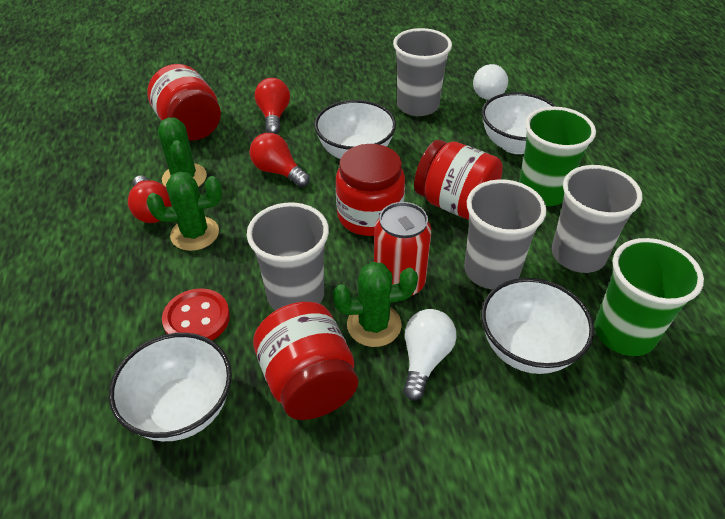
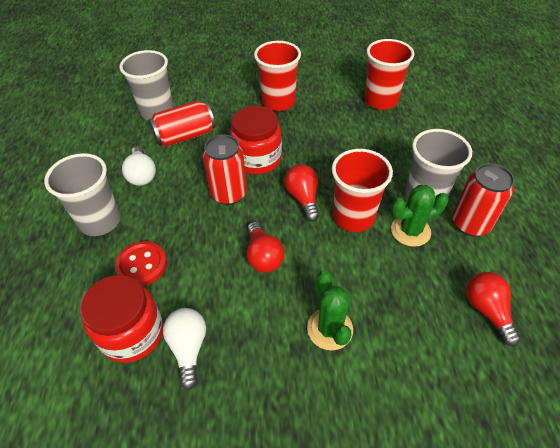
green cactus: 3 -> 2
green cup: 2 -> 0
grey cup: 4 -> 3
red can: 1 -> 3
red cup: 0 -> 3
red jar: 4 -> 2
white bowl: 4 -> 0

